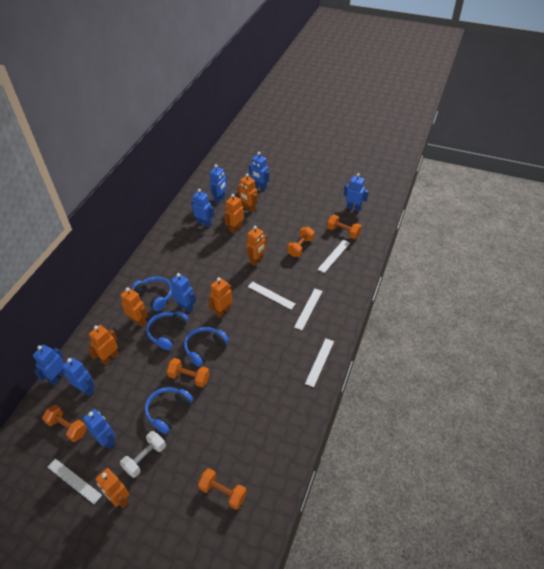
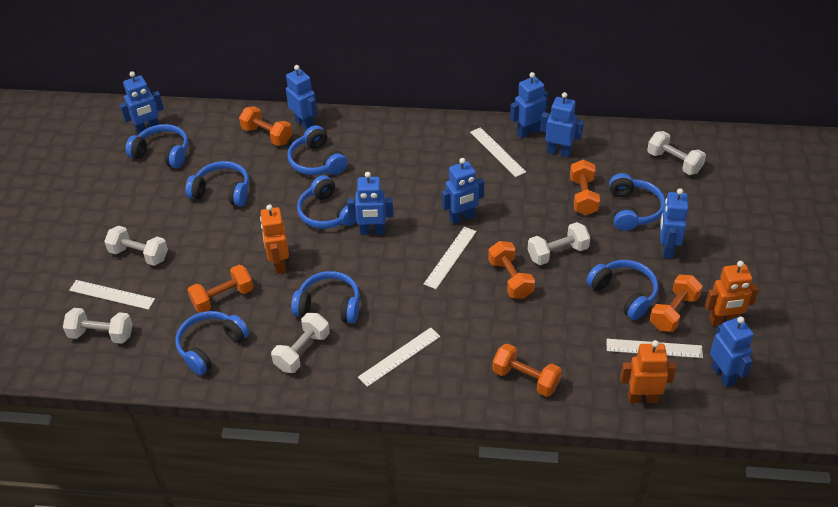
blue headphones: 4 -> 8
orange dumbbell: 5 -> 6
orange robot: 7 -> 3
white dumbbell: 1 -> 5

